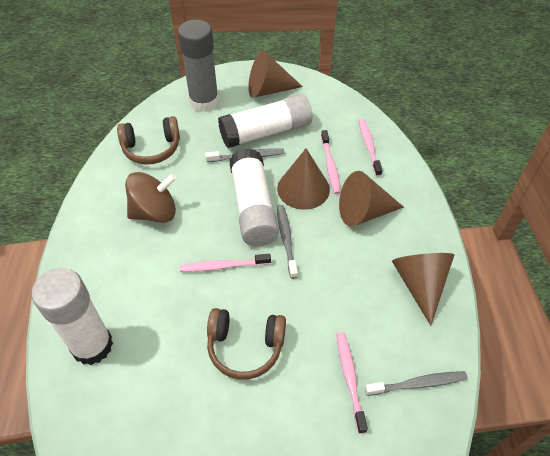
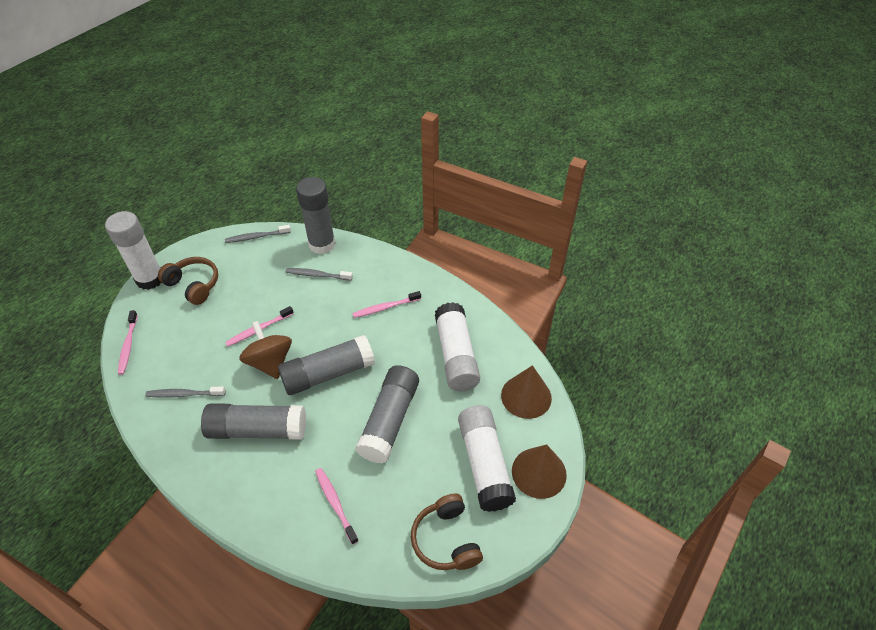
brown cone: 4 -> 2
grey glue stick: 1 -> 4

